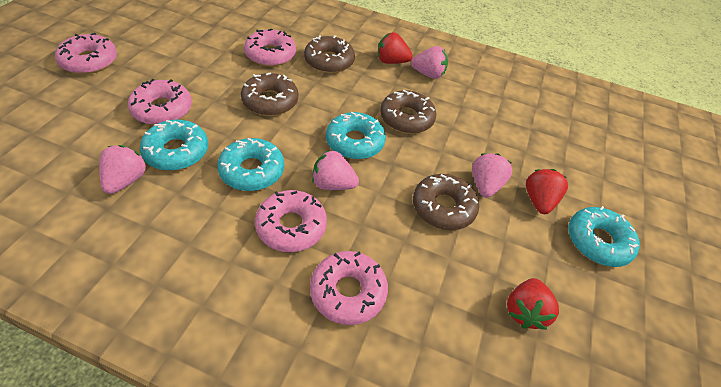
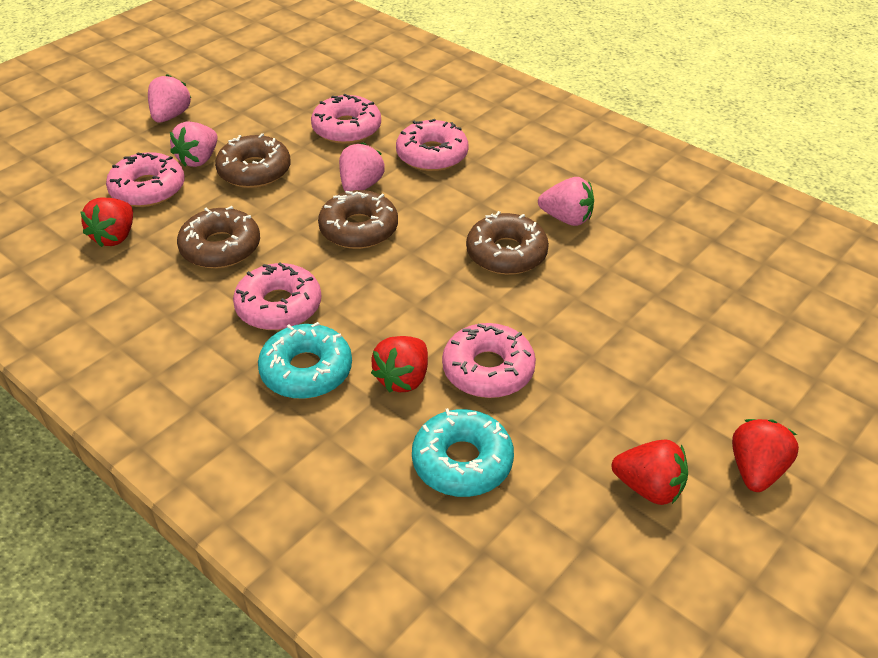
red strawberry: 3 -> 4
turquoise donut: 4 -> 2

